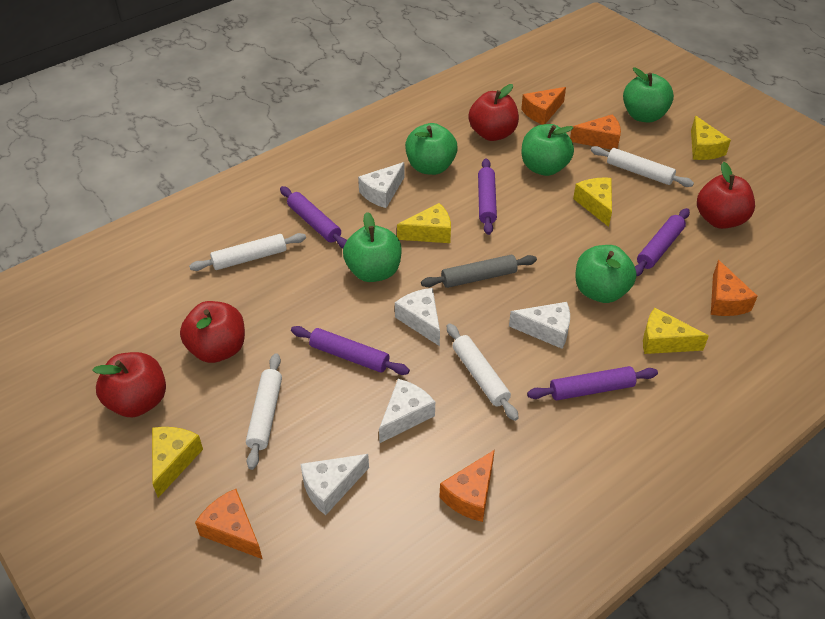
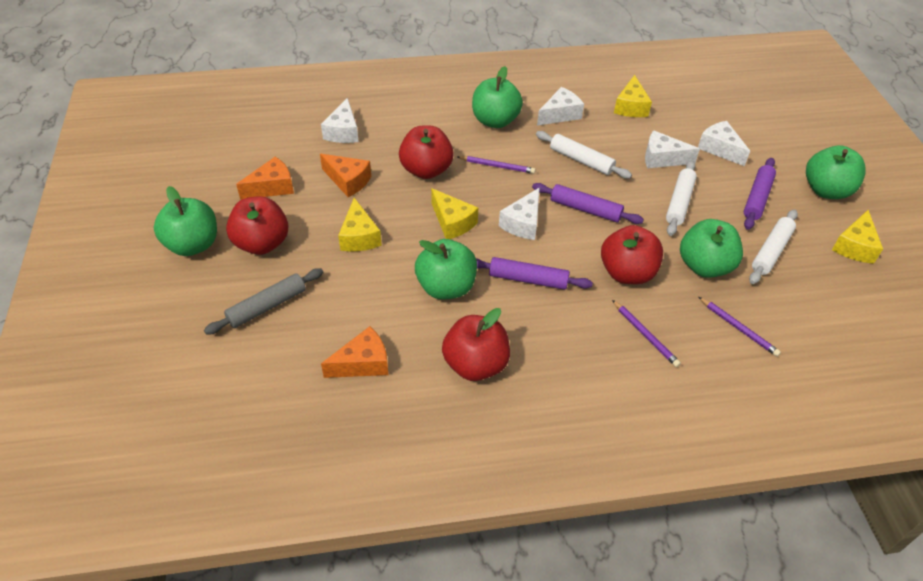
orange cheese: 5 -> 3
purple pencil: 0 -> 3
purple rolling pin: 5 -> 3
white rolling pin: 4 -> 3
yellow cheese: 5 -> 4

